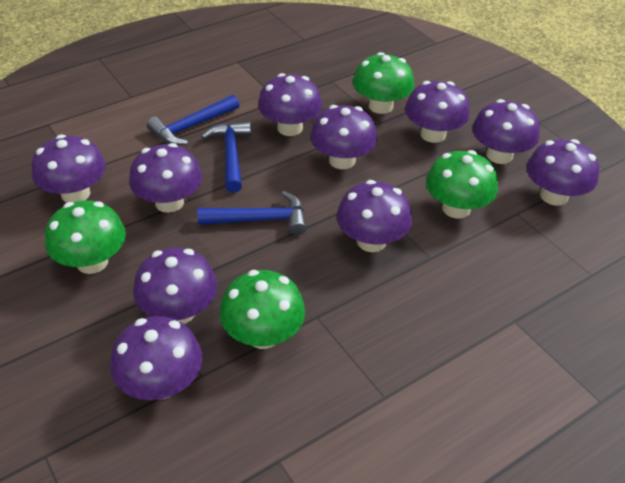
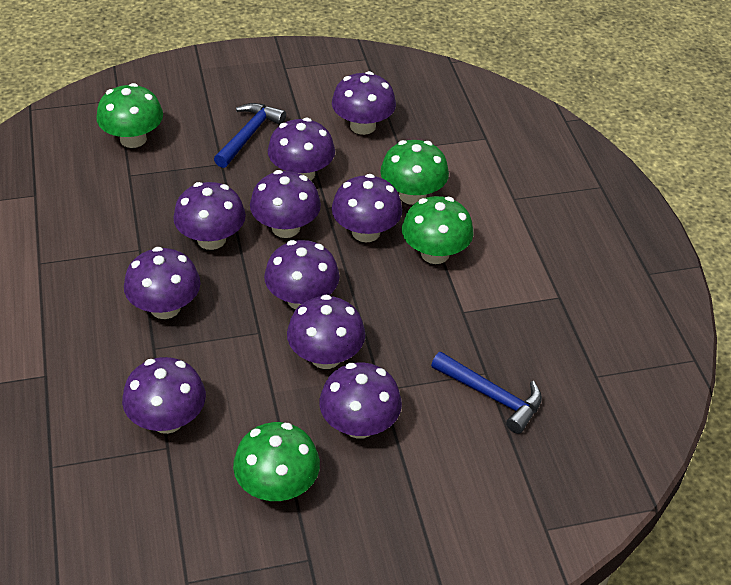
blue hammer: 3 -> 2

